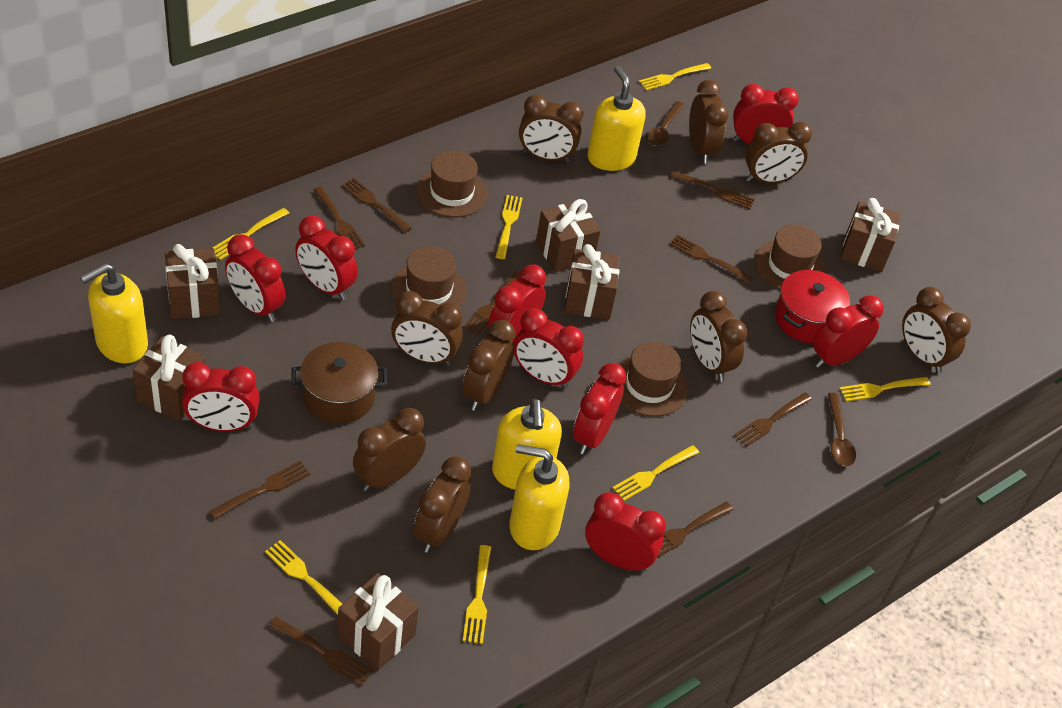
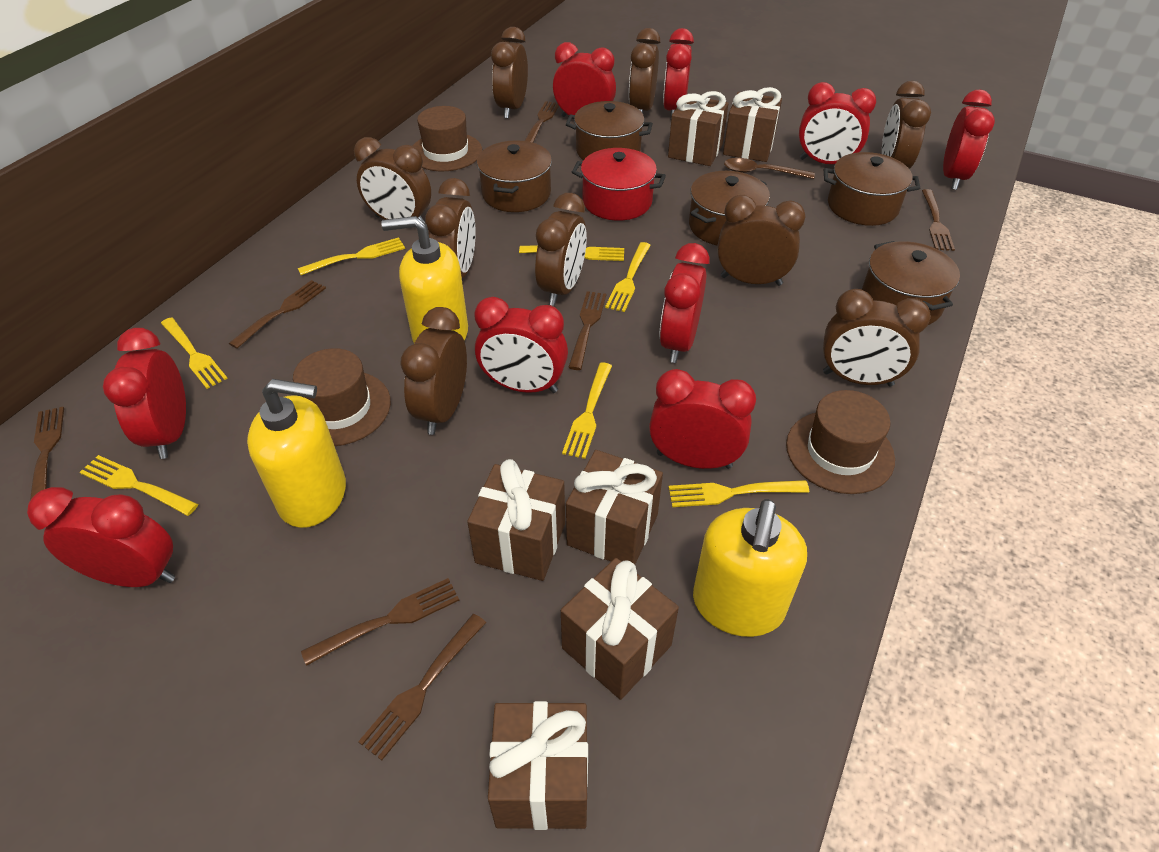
brown fork: 9 -> 7
brown hat: 4 -> 3
brown pot: 1 -> 5
brown spoon: 2 -> 1
yellow soap dispenser: 4 -> 3

